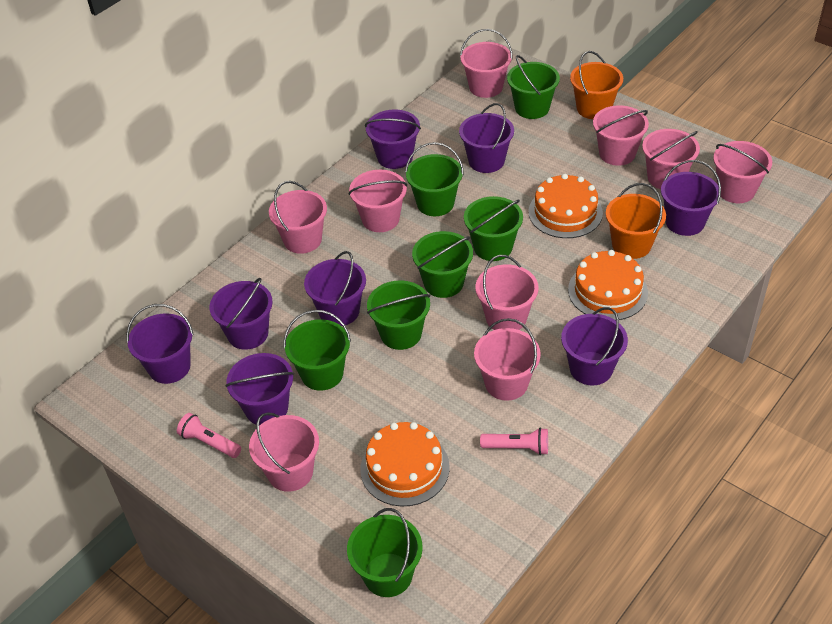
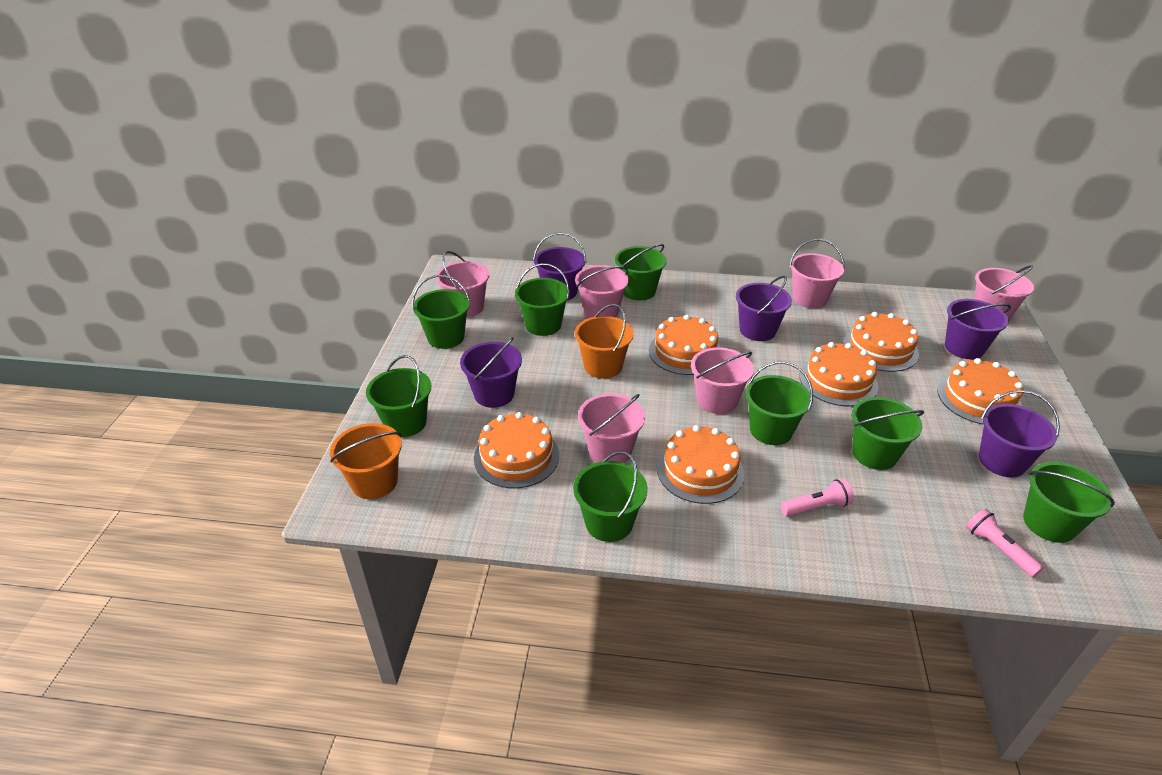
green bucket: 7 -> 8
orange cake: 3 -> 6
pink bucket: 9 -> 6
purple bucket: 8 -> 5

